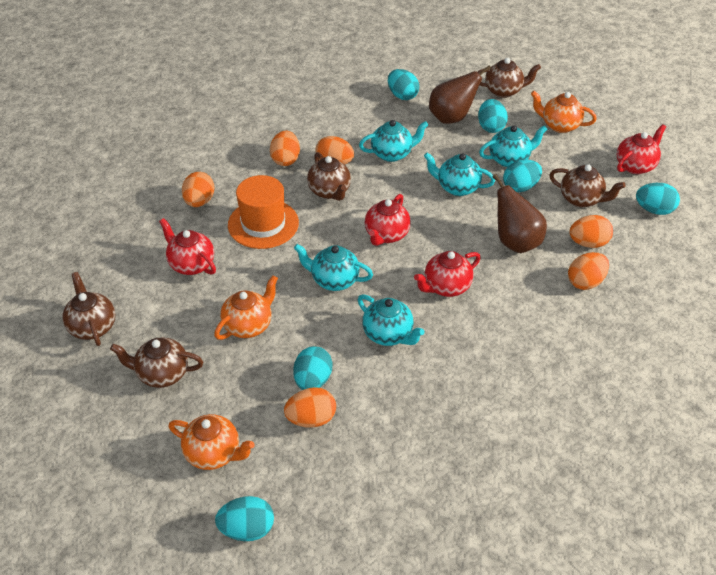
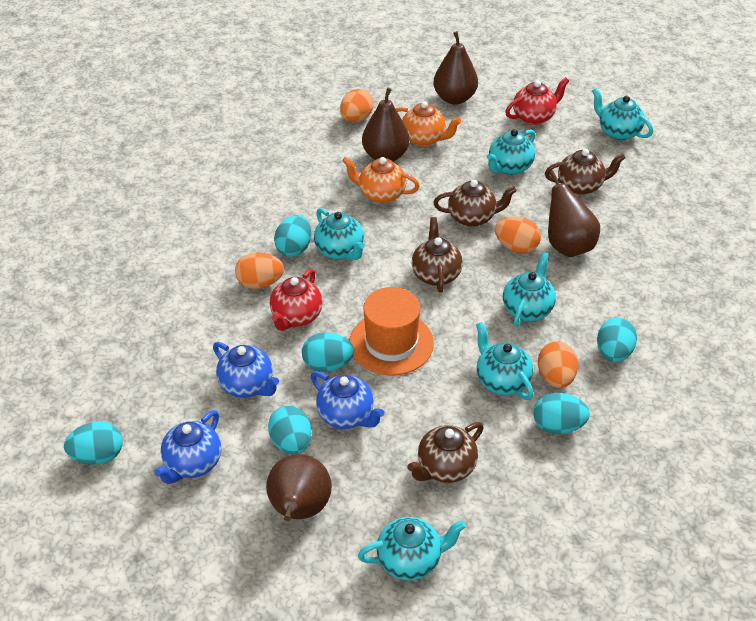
blue teapot: 0 -> 3
brown pear: 2 -> 4
brown teapot: 5 -> 4
orange egg: 6 -> 4
orange teapot: 3 -> 2
red teapot: 4 -> 2
turquoise teapot: 5 -> 6

